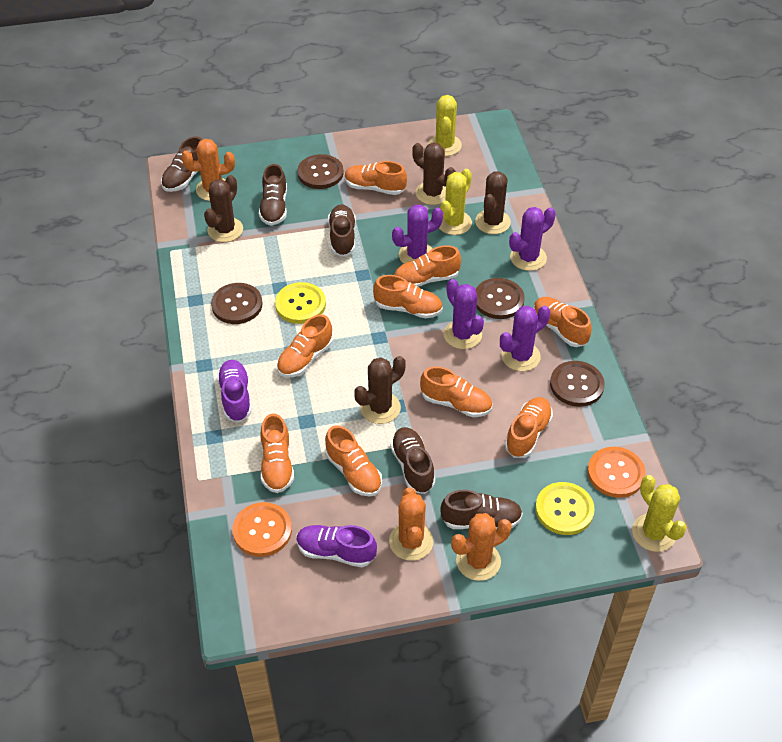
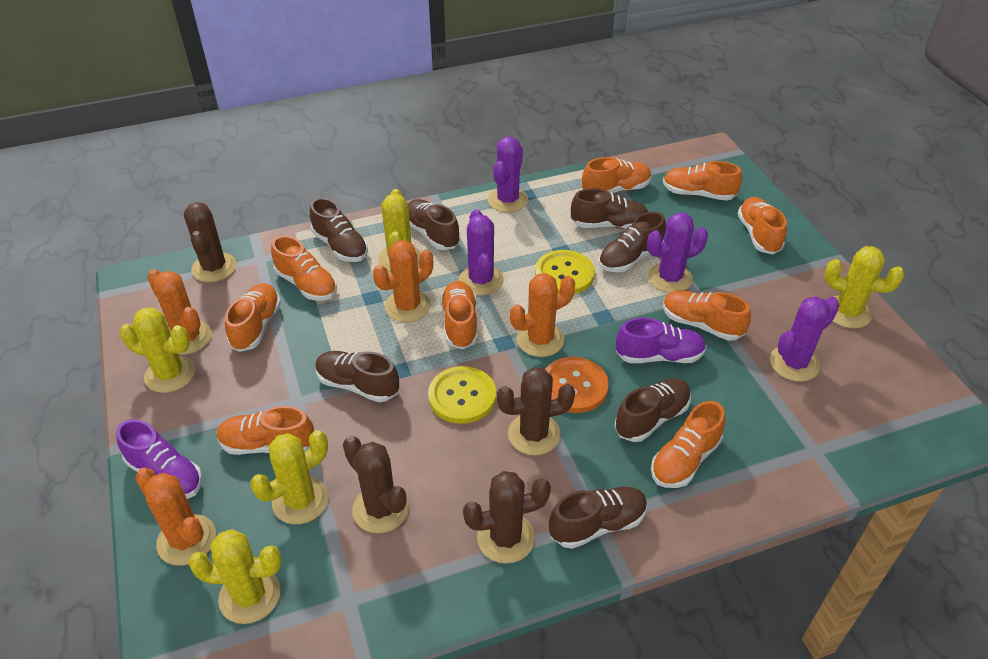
brown button: 4 -> 0
brown shoe: 5 -> 7
orange button: 2 -> 1
orange cactus: 3 -> 4
yellow cactus: 3 -> 5

